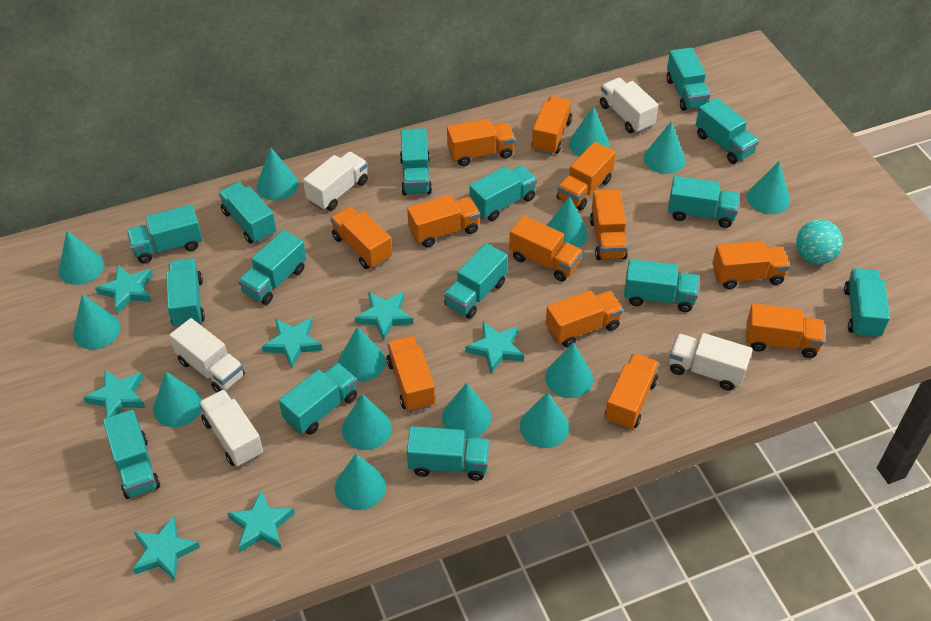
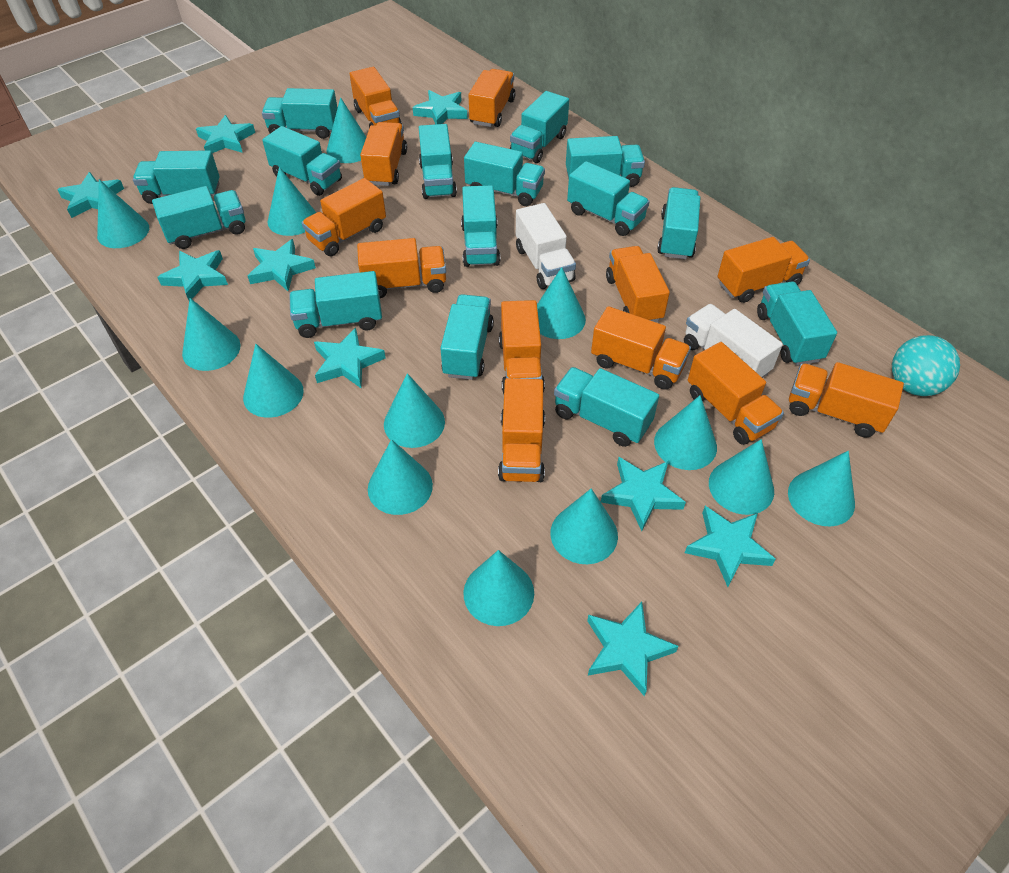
turquoise cone: 14 -> 13
turquoise star: 7 -> 9
white truck: 5 -> 2

